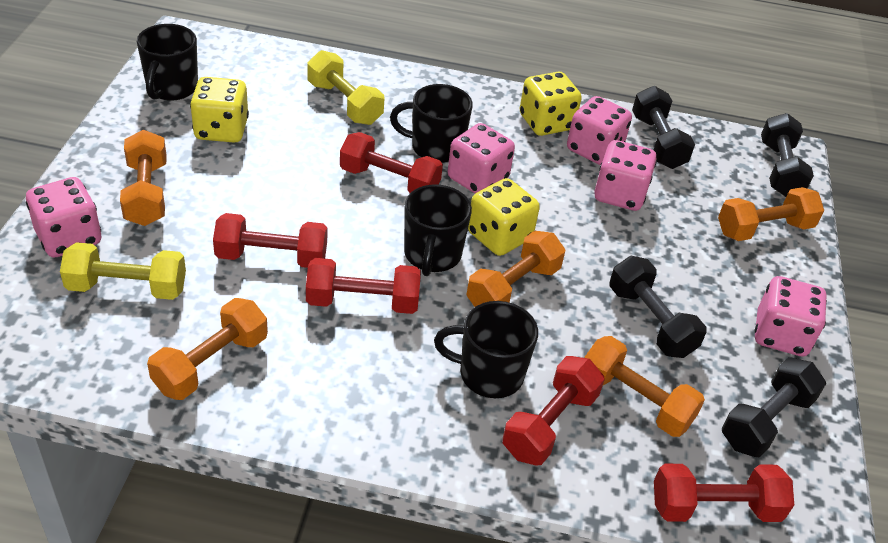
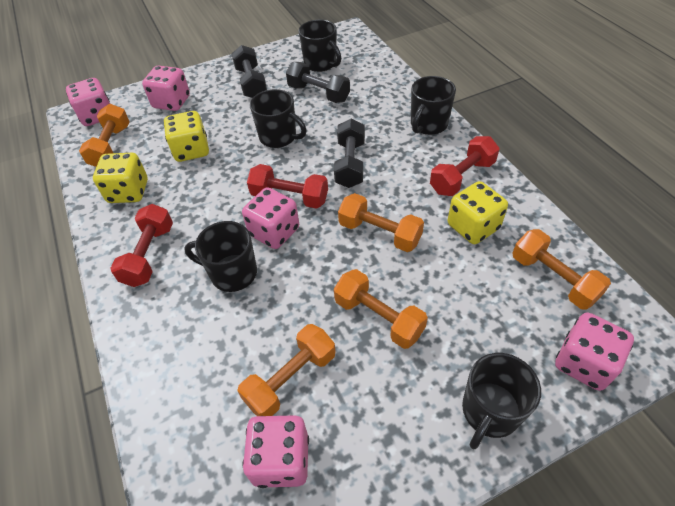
black dumbbell: 4 -> 3
black mug: 4 -> 5
red dumbbell: 5 -> 3
yellow dumbbell: 2 -> 0

